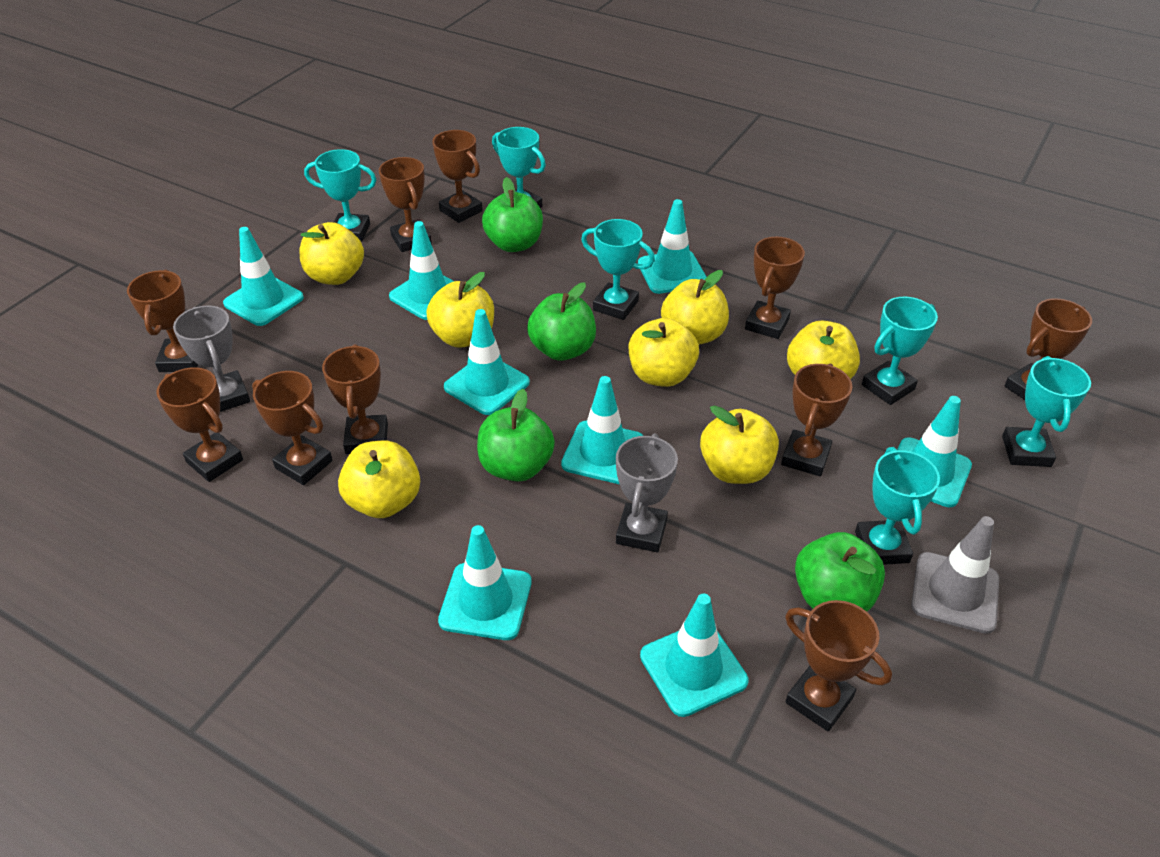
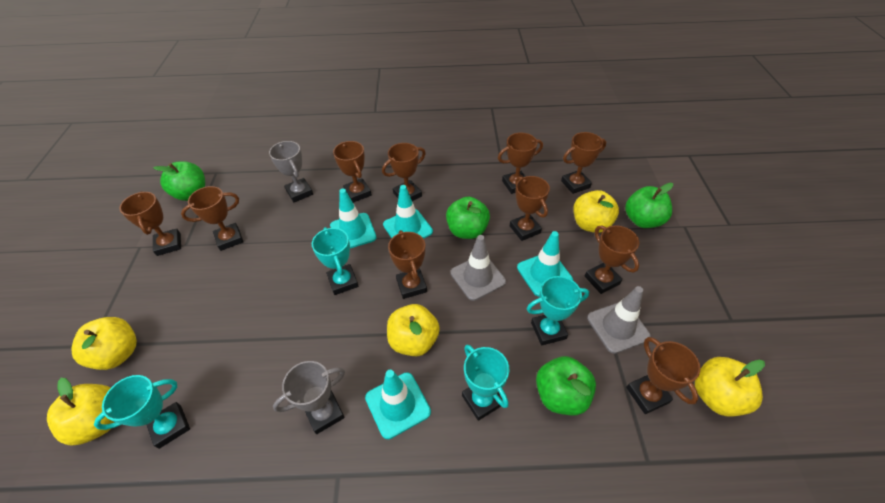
grey traffic cone: 1 -> 2
turquoise traffic cone: 8 -> 4
turquoise trophy: 6 -> 4
yellow apple: 7 -> 5

